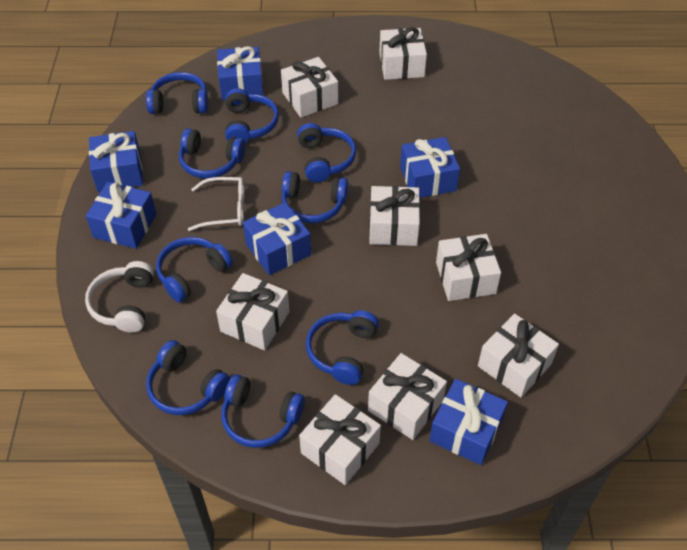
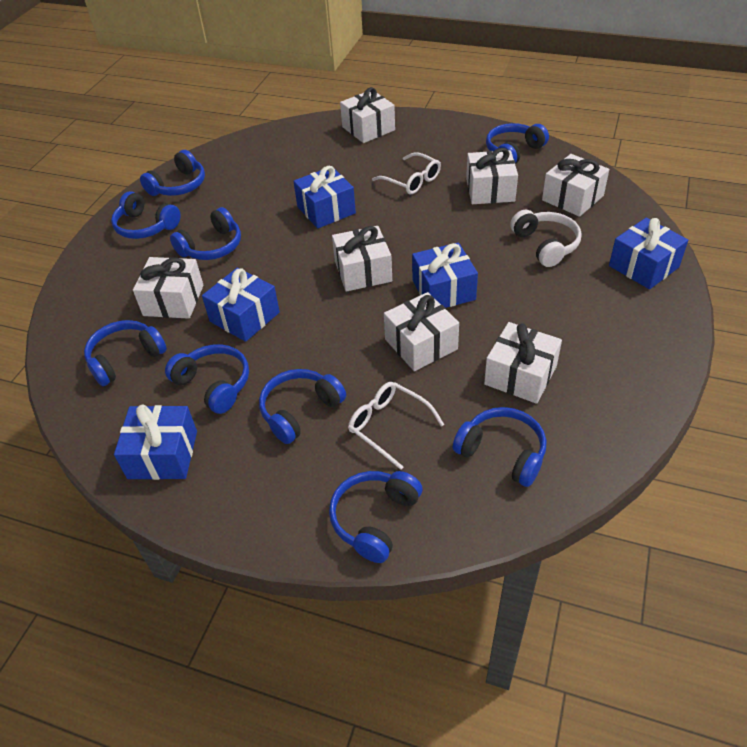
blue gift: 6 -> 5
white gift: 8 -> 7
white glasses: 1 -> 2

